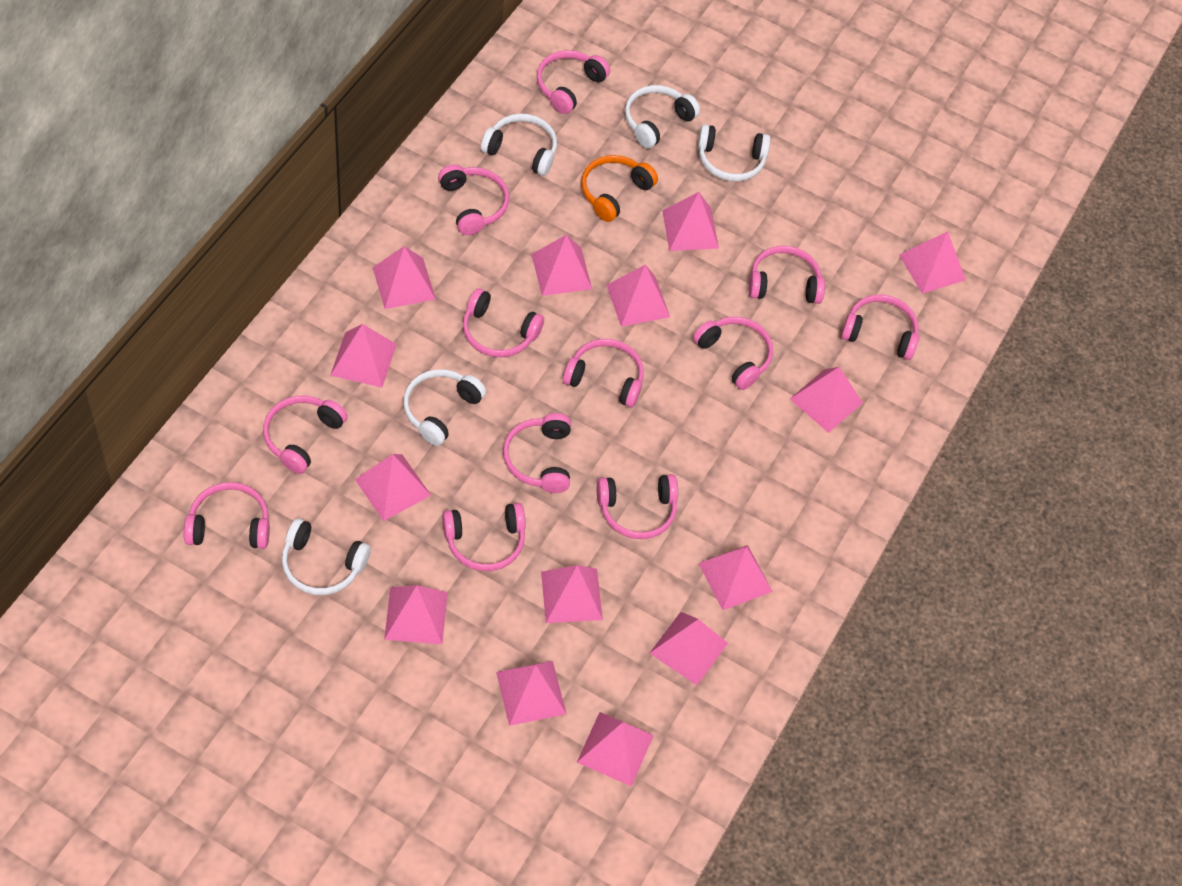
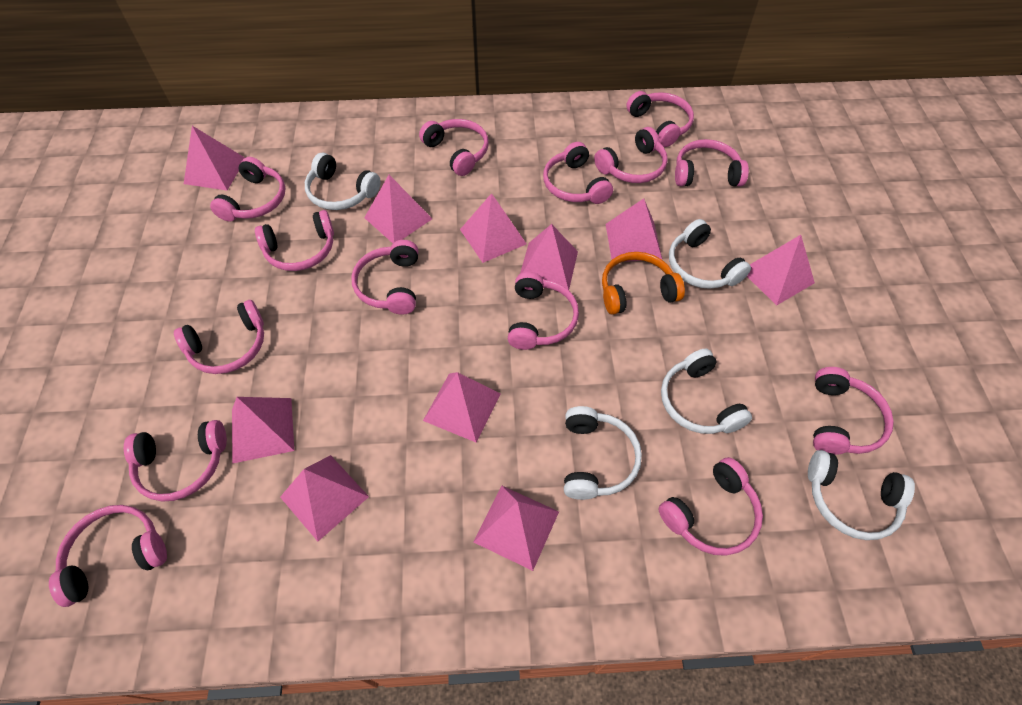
pink headphones: 12 -> 14
pink pyramid: 14 -> 10

